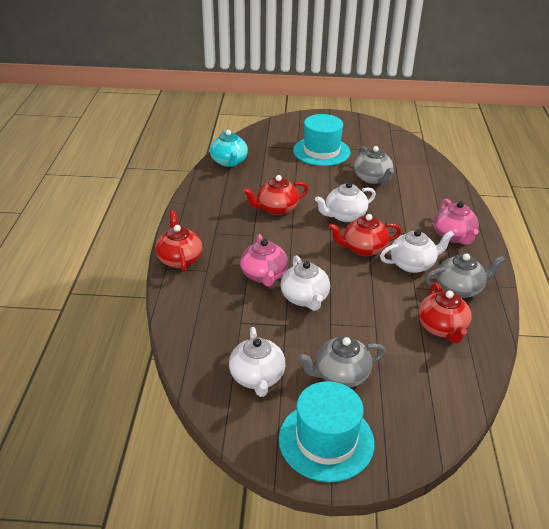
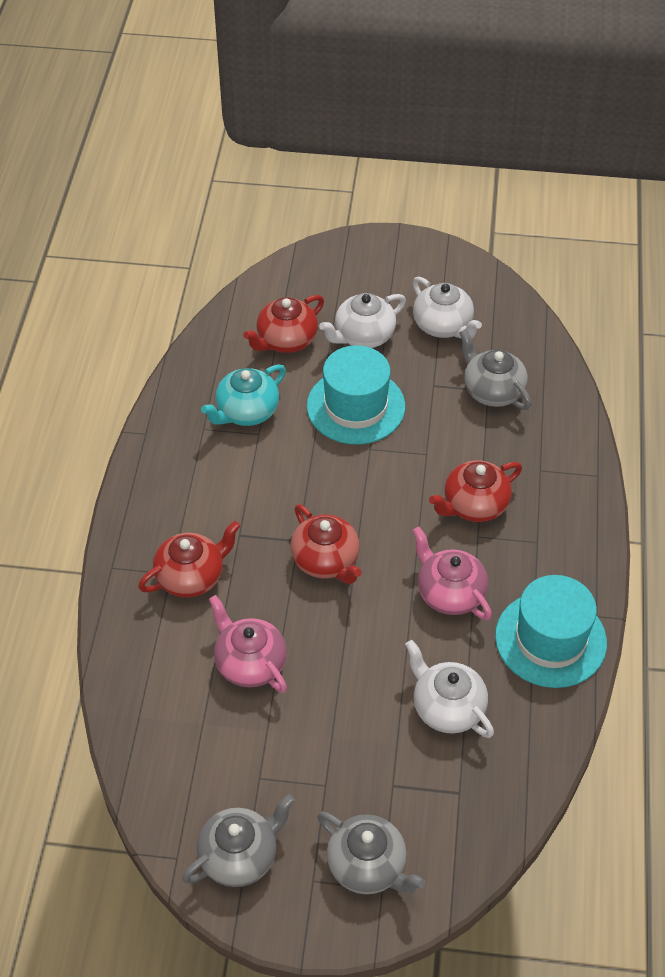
white teapot: 4 -> 3

